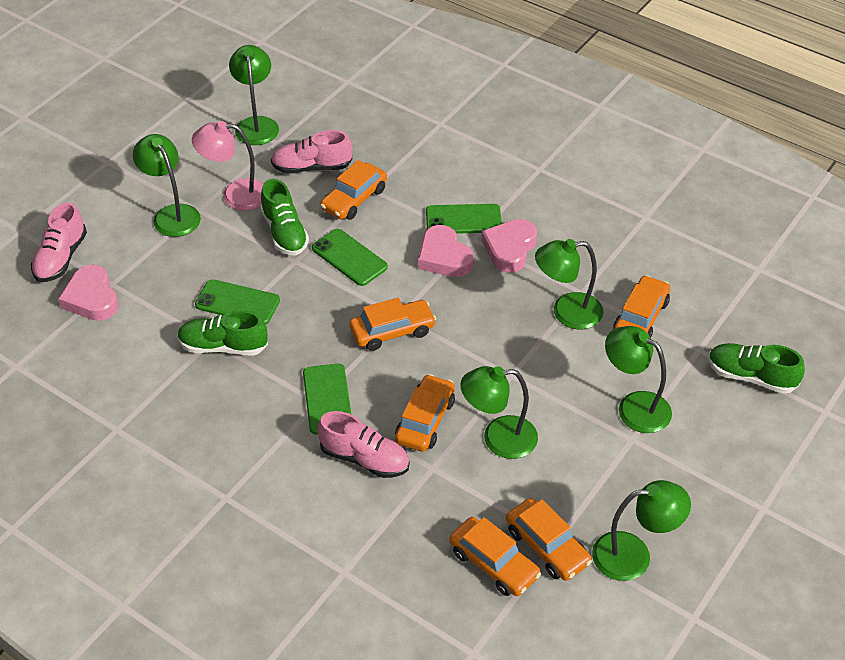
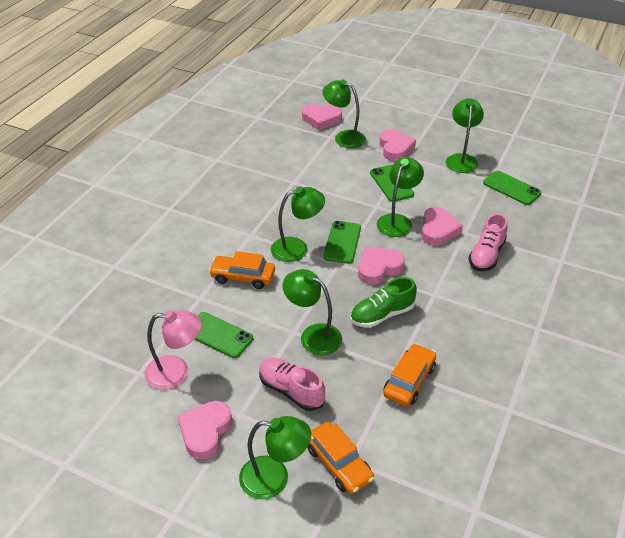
green shoe: 3 -> 1
orange car: 6 -> 3
pink heart: 3 -> 5
pink shoe: 3 -> 2

